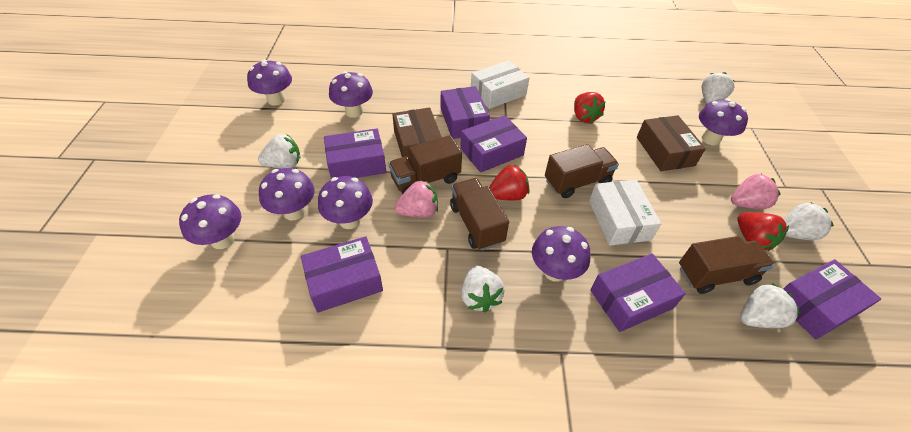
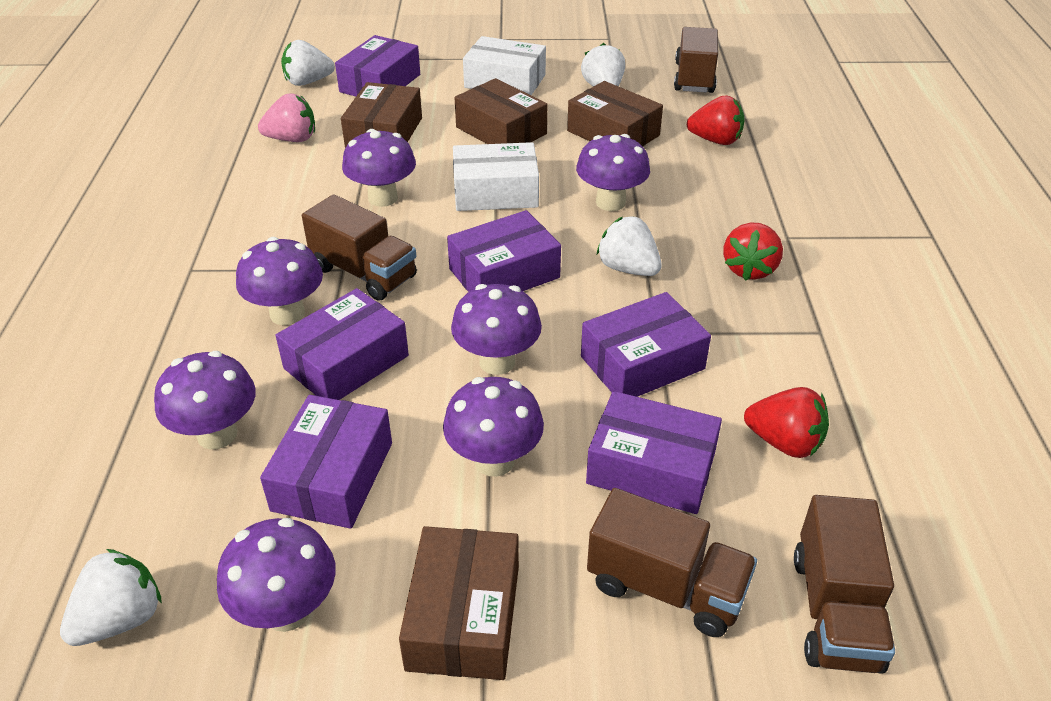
brown box: 2 -> 4
pink strawberry: 2 -> 1
white strawberry: 5 -> 4

